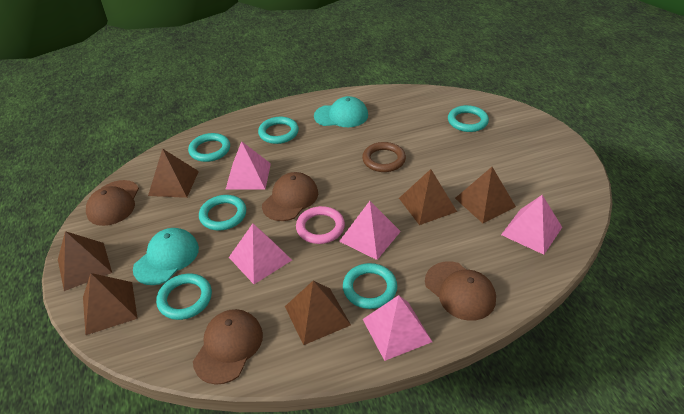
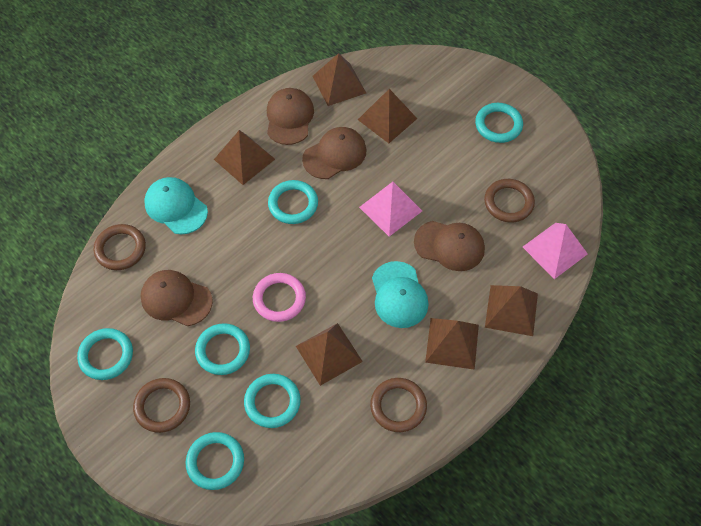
brown ring: 1 -> 4
pink pyramid: 5 -> 2

